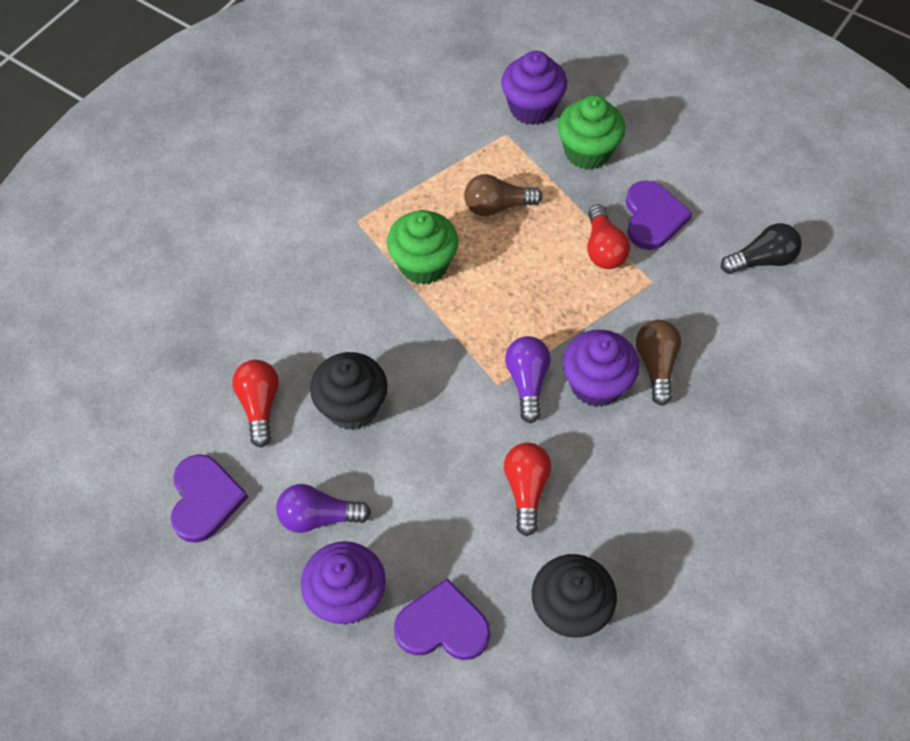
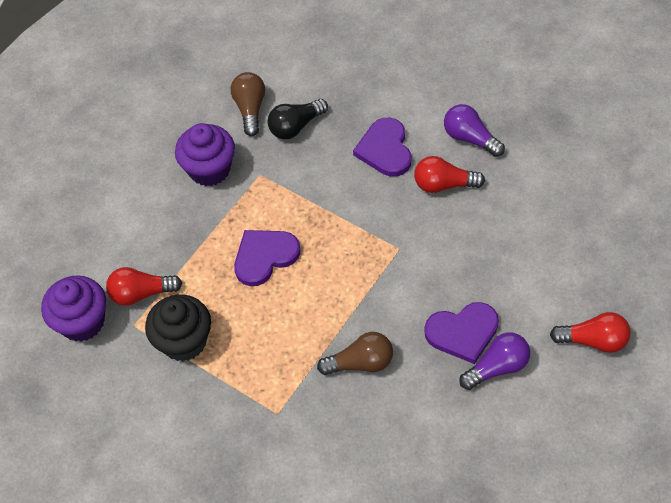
black cupcake: 2 -> 1
green cupcake: 2 -> 0
purple cupcake: 3 -> 2

